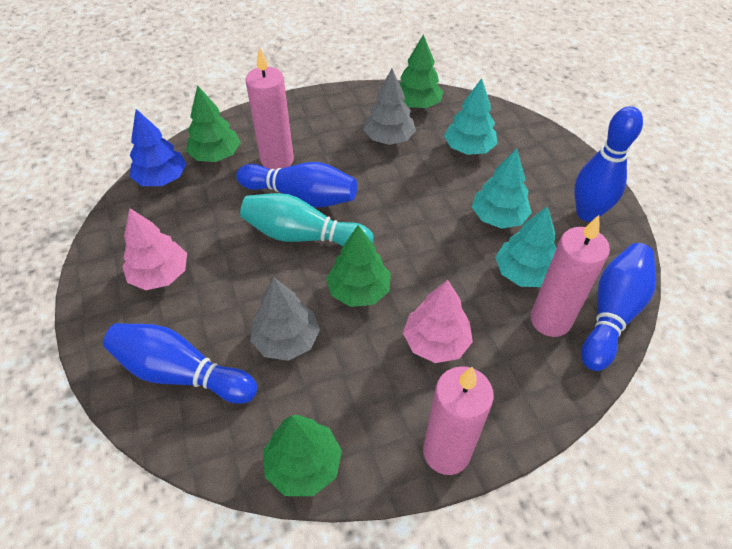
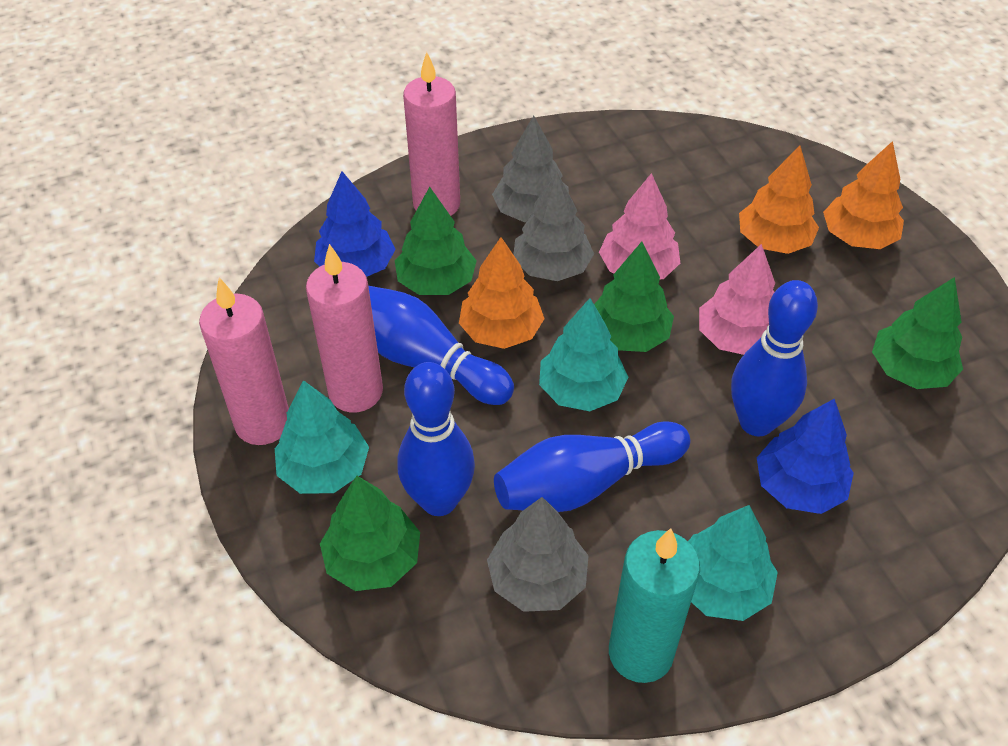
blue tree: 1 -> 2
grey tree: 2 -> 3
orange tree: 0 -> 3
turquoise bowling pin: 1 -> 0
turquoise candle: 0 -> 1

